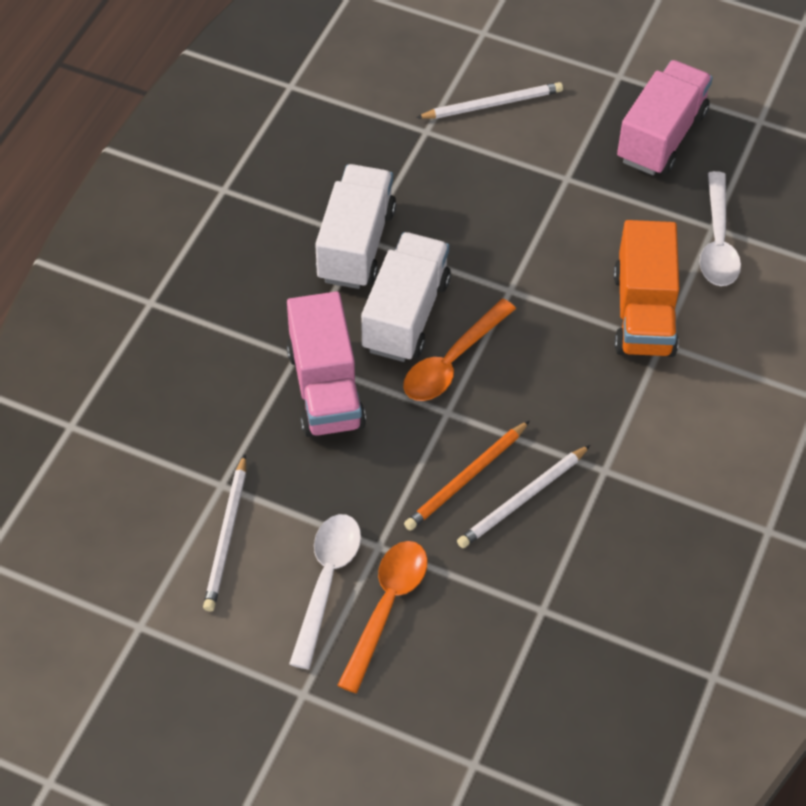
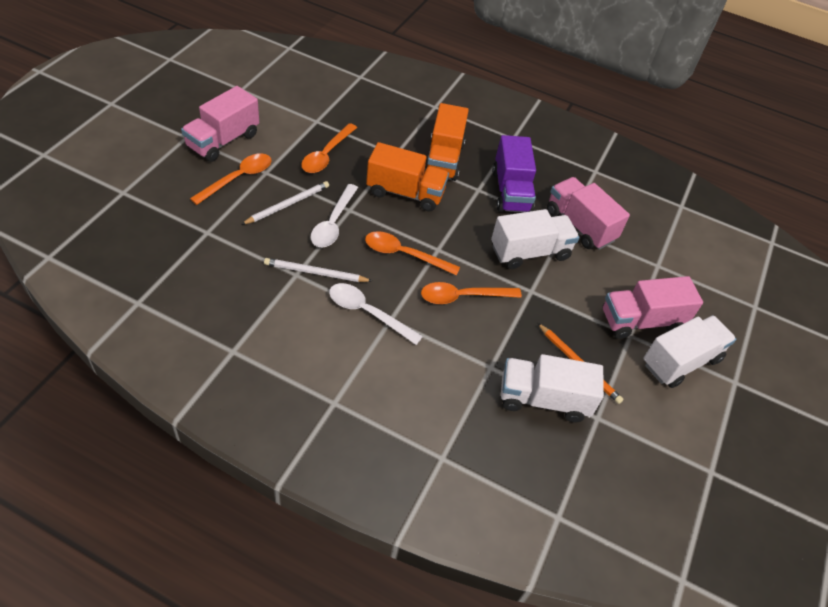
orange spoon: 2 -> 4
orange truck: 1 -> 2
pink truck: 2 -> 3
purple truck: 0 -> 1
white pencil: 3 -> 2
white truck: 2 -> 3

